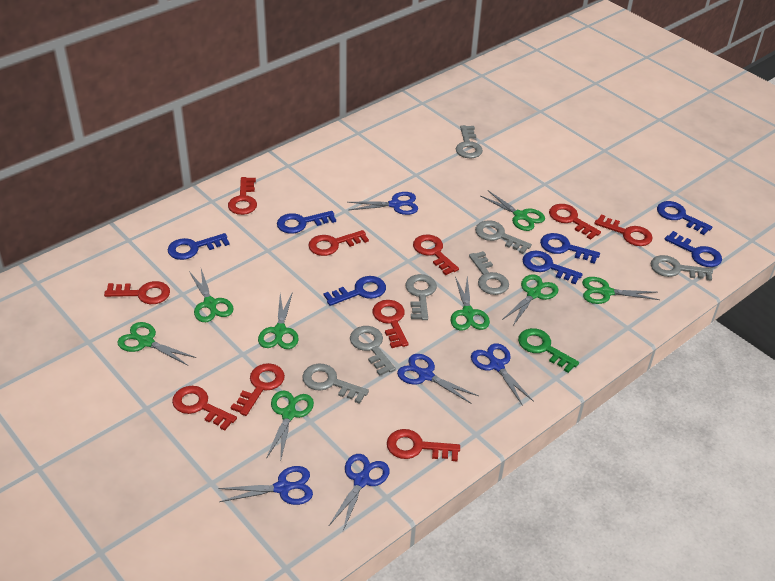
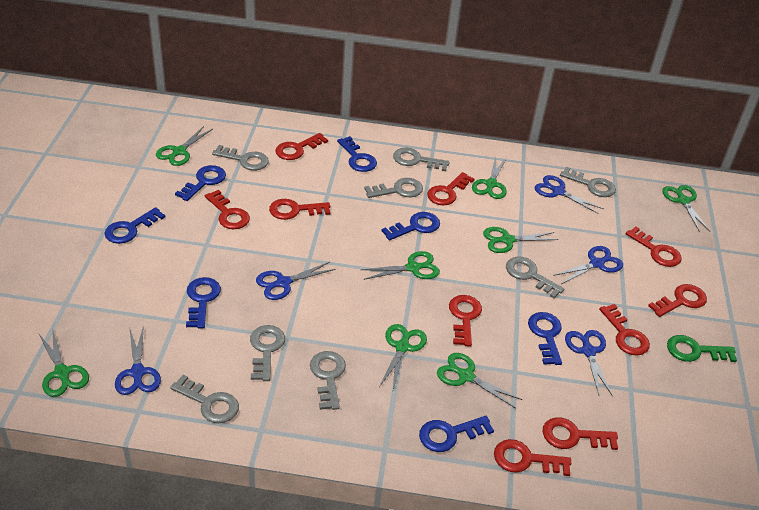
grey key: 7 -> 8

